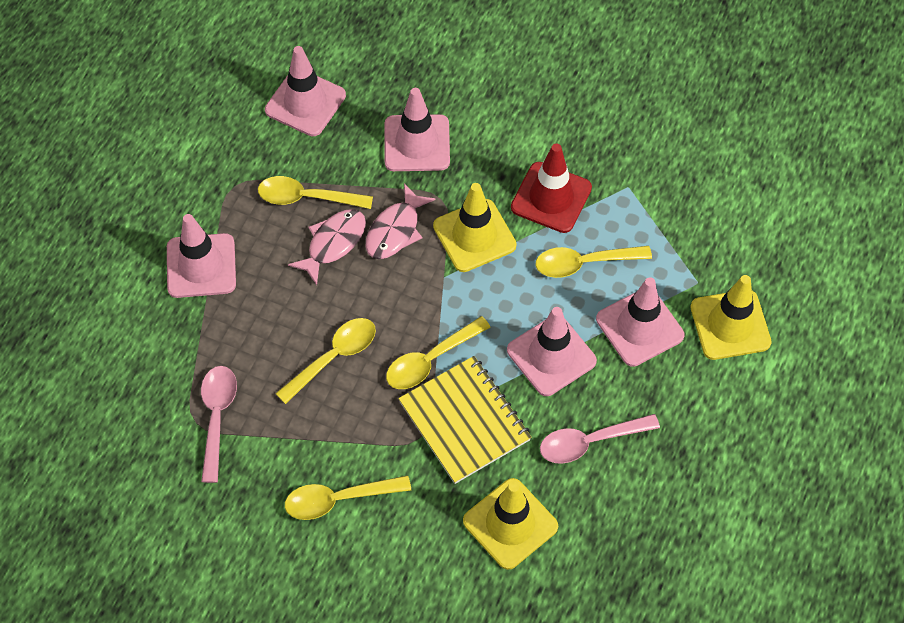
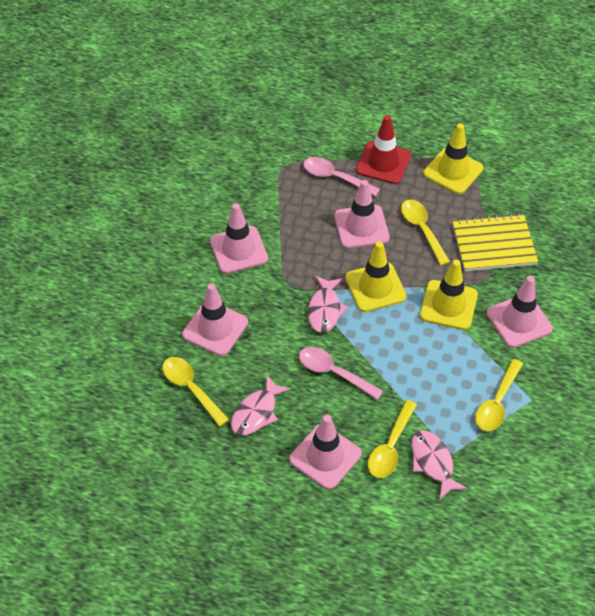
pink fish: 2 -> 3
yellow spoon: 5 -> 4

